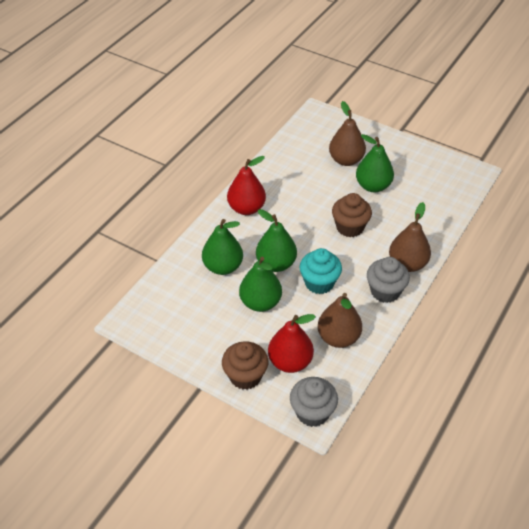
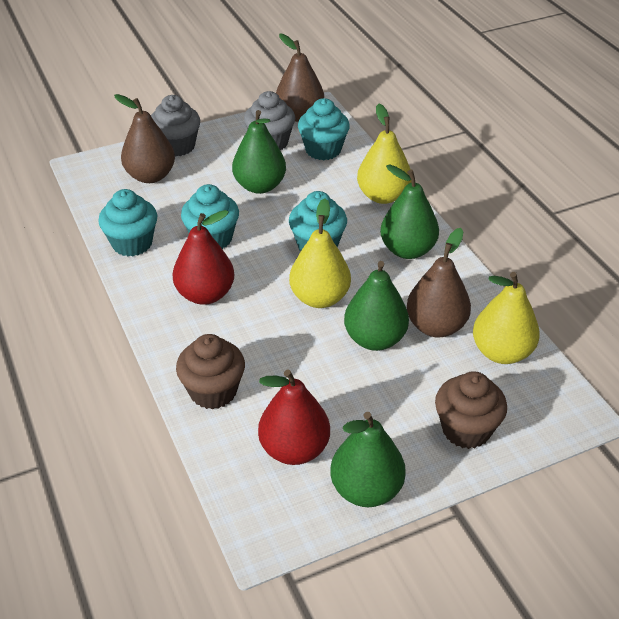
turquoise cupcake: 1 -> 4
yellow pear: 0 -> 3

